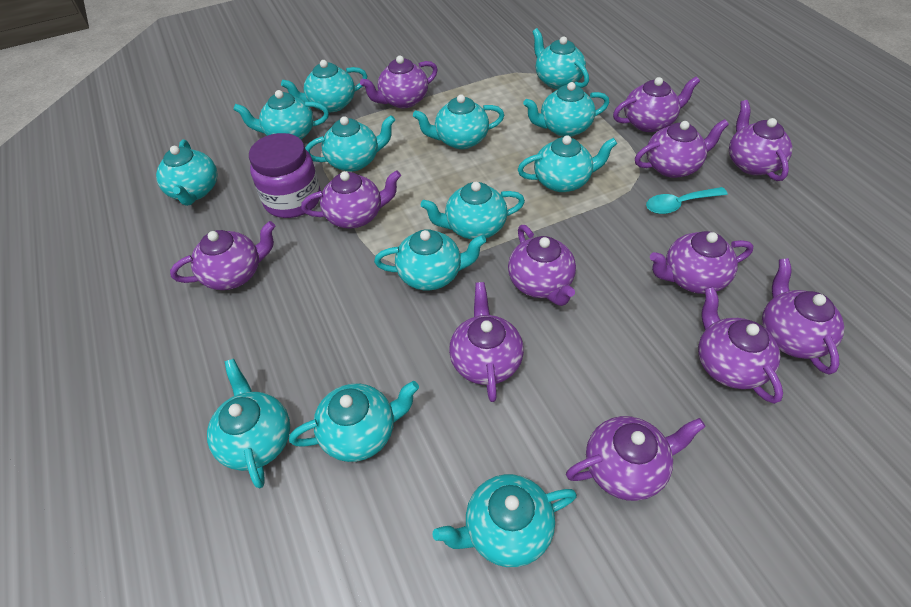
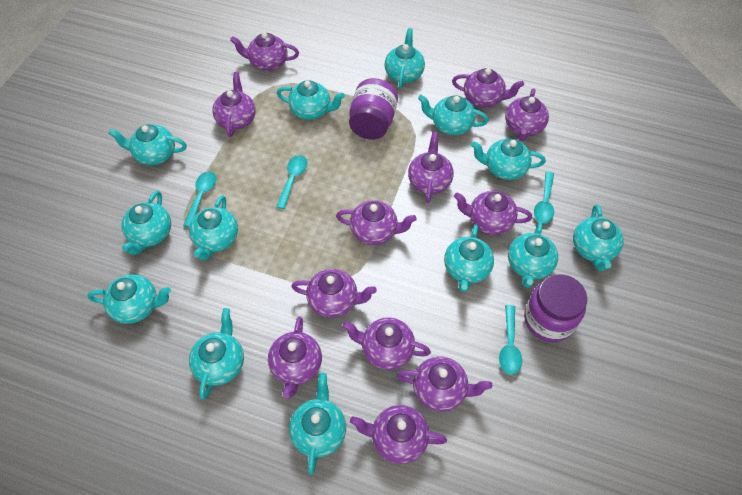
purple jar: 1 -> 2
turquoise spoon: 1 -> 4

